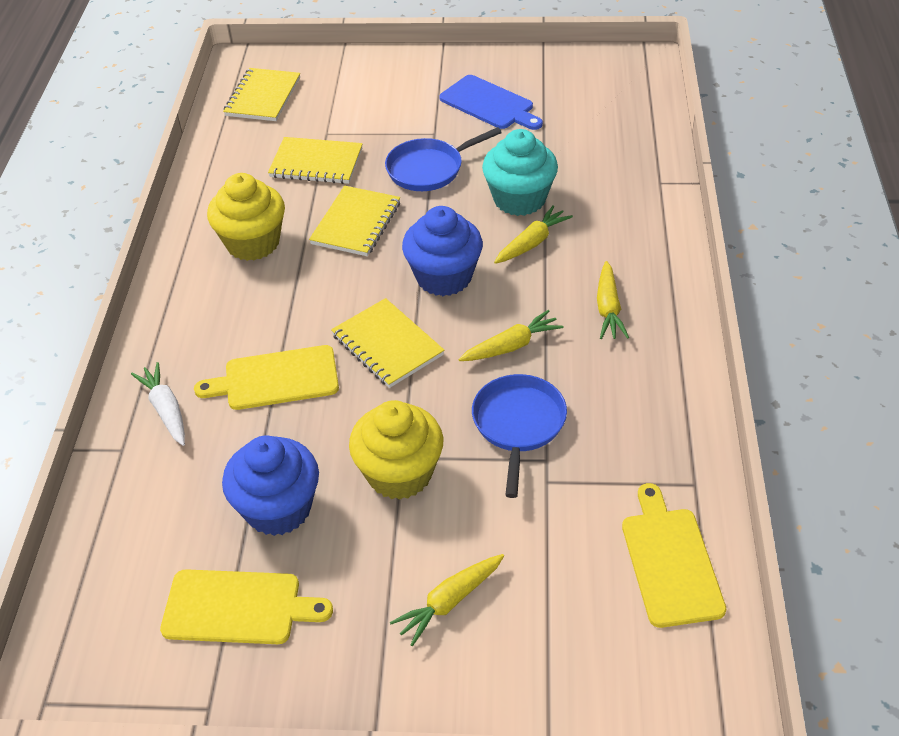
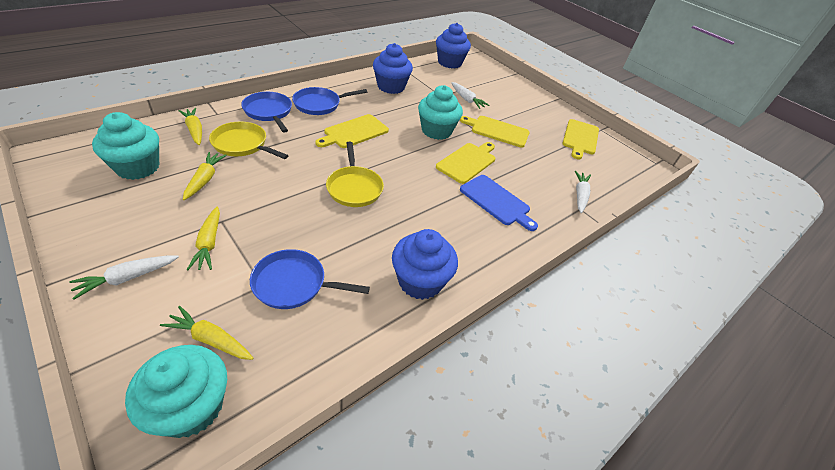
blue cupcake: 2 -> 3
blue pan: 2 -> 3
turquoise cupcake: 1 -> 3
white carrot: 1 -> 3
yellow cupcake: 2 -> 0
yellow cutting board: 3 -> 4
yellow notebook: 4 -> 0
yellow pan: 0 -> 2

